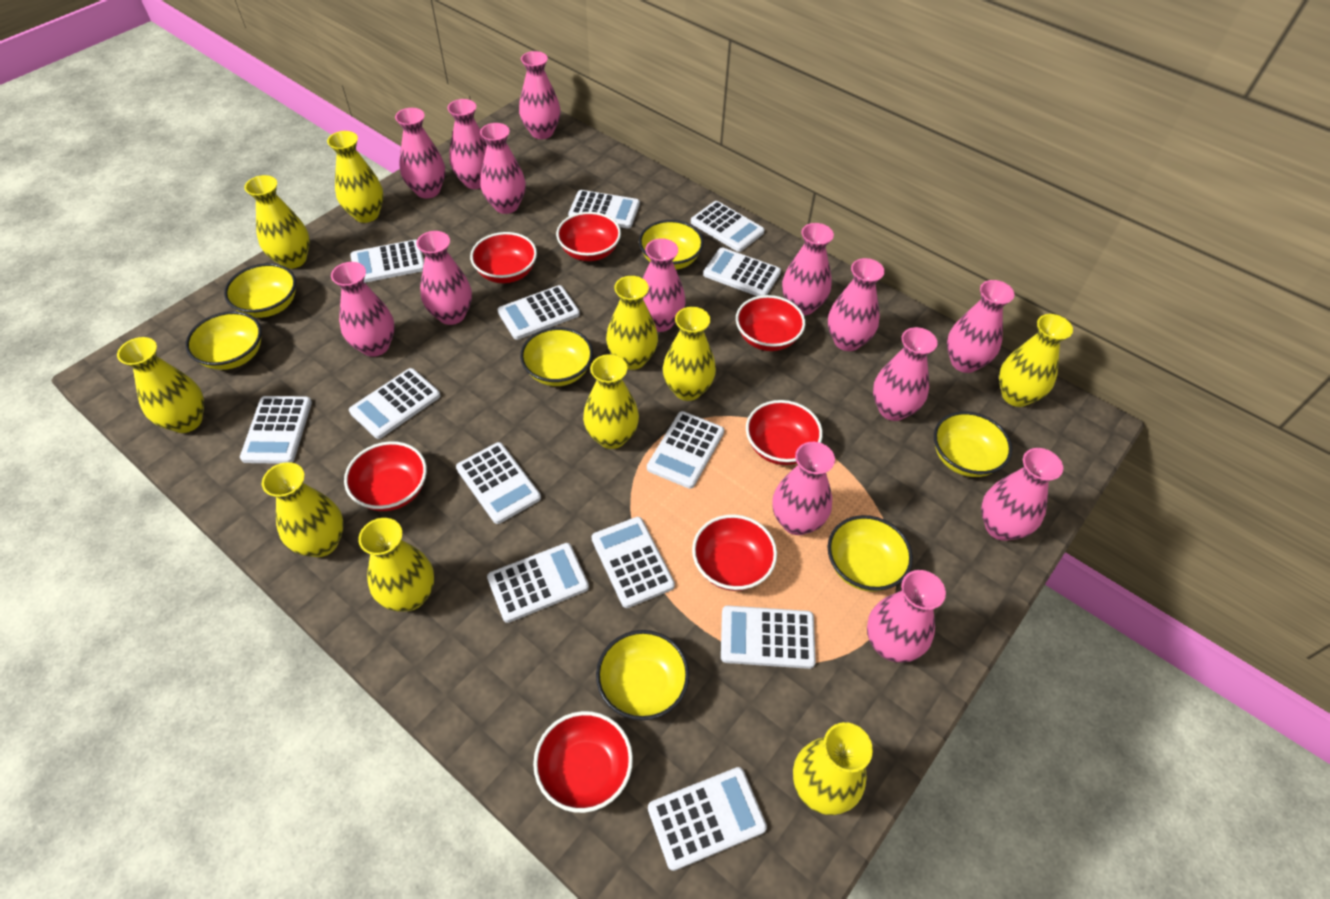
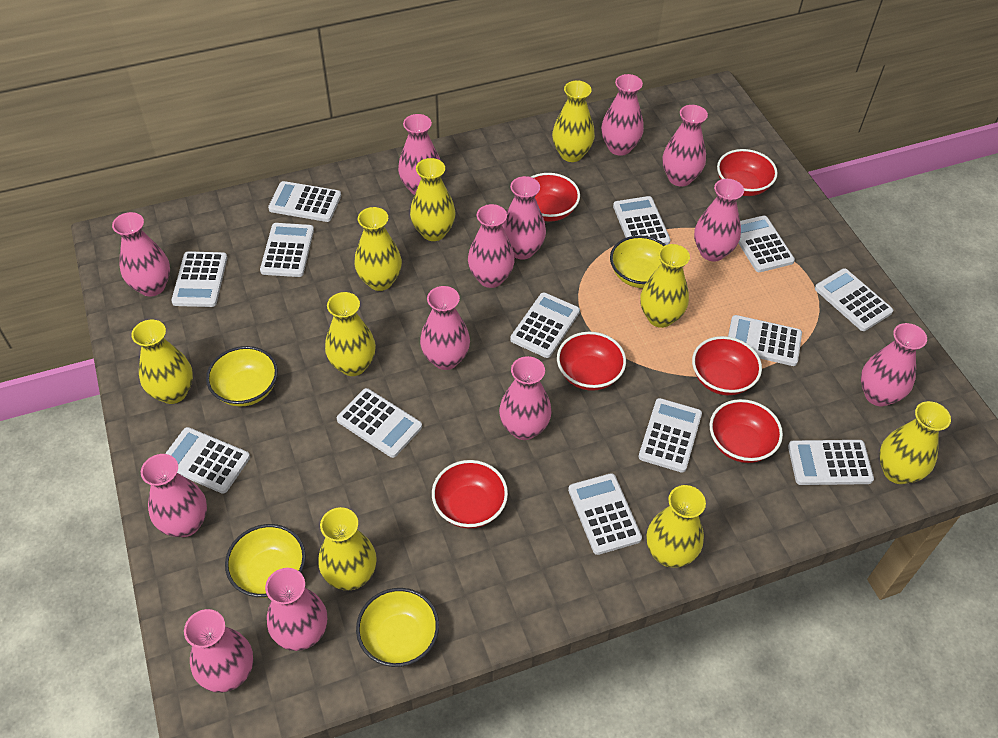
pink vase: 14 -> 13
red bowl: 7 -> 6
yellow bowl: 7 -> 4
yellow vase: 10 -> 9

